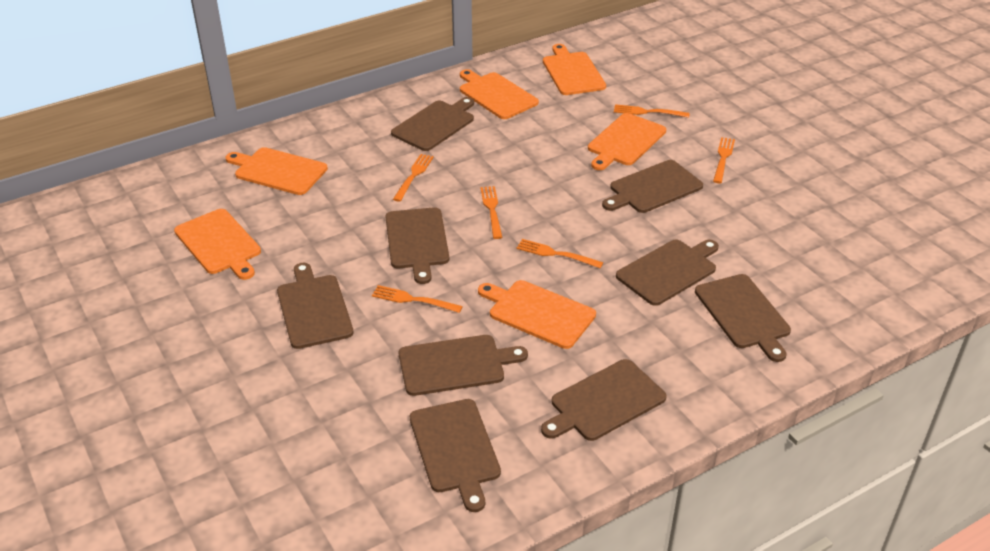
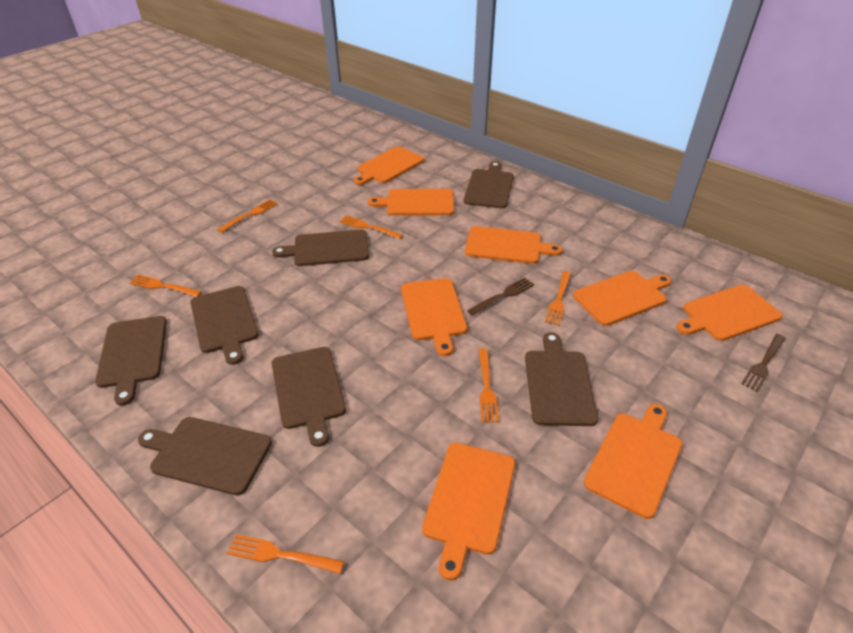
brown cutting board: 9 -> 7
brown fork: 0 -> 2
orange cutting board: 6 -> 8

